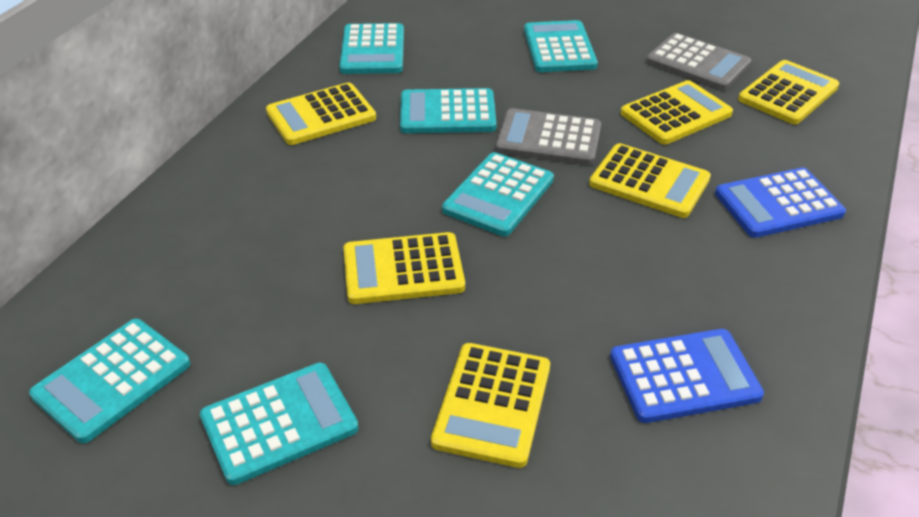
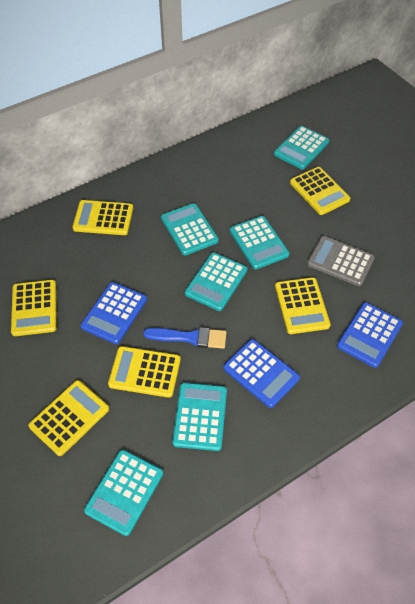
blue brush: 0 -> 1
blue calculator: 2 -> 3
grey calculator: 2 -> 1

